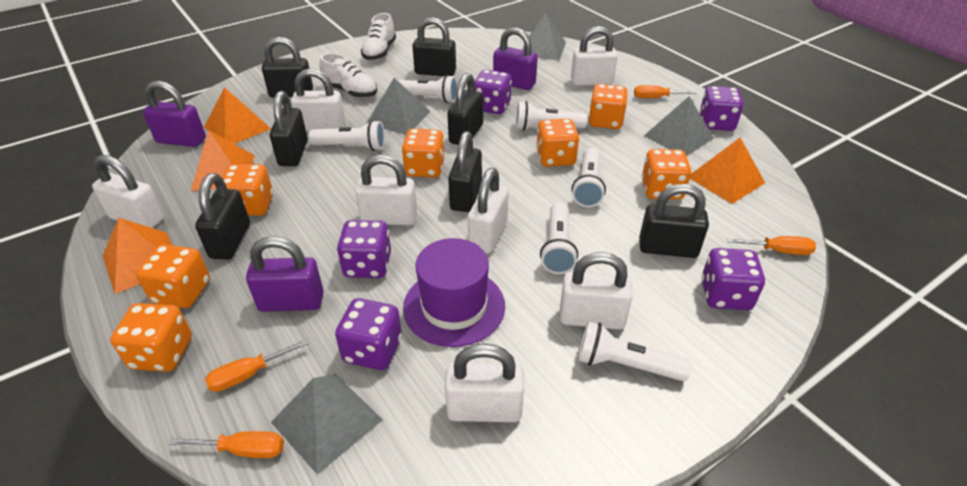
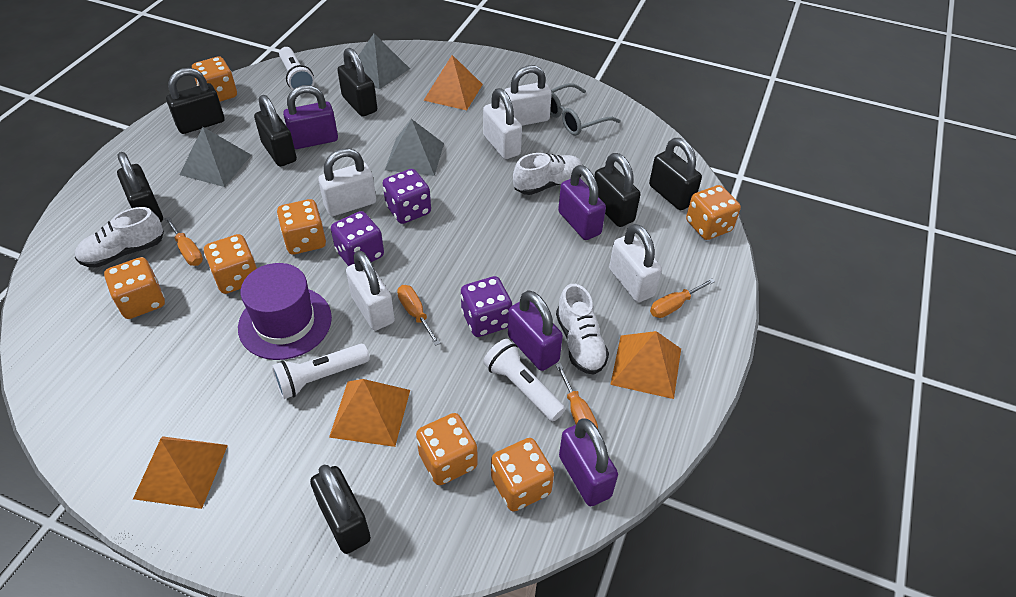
grey glasses: 0 -> 1
grey pyramid: 4 -> 3
purple dice: 5 -> 3
purple padlock: 3 -> 4
white flashlight: 6 -> 3
white padlock: 7 -> 5
white shoe: 2 -> 3

